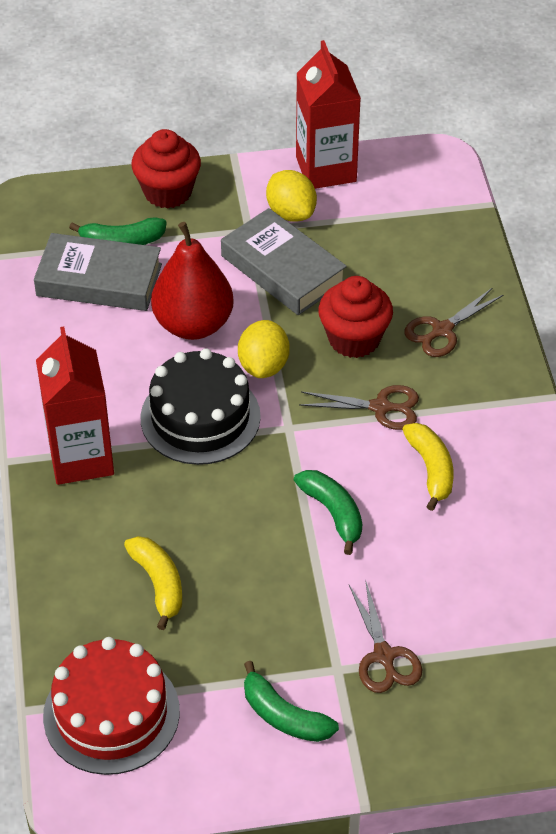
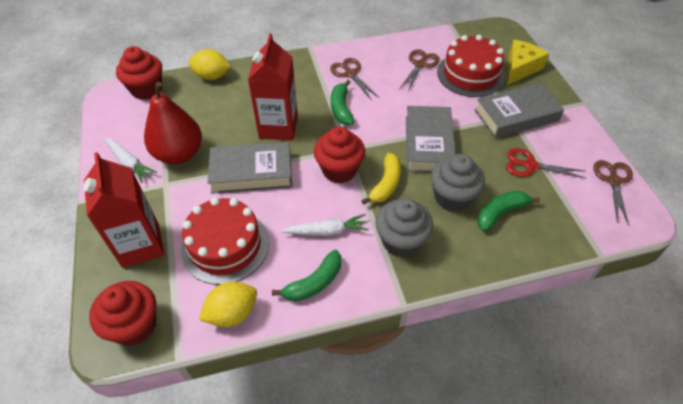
black cake: 1 -> 0
grey book: 2 -> 3
grey cupcake: 0 -> 2
red cake: 1 -> 2
red cupcake: 2 -> 3
red scissors: 0 -> 1
white carrot: 0 -> 2
yellow banana: 2 -> 1
yellow cheese: 0 -> 1

